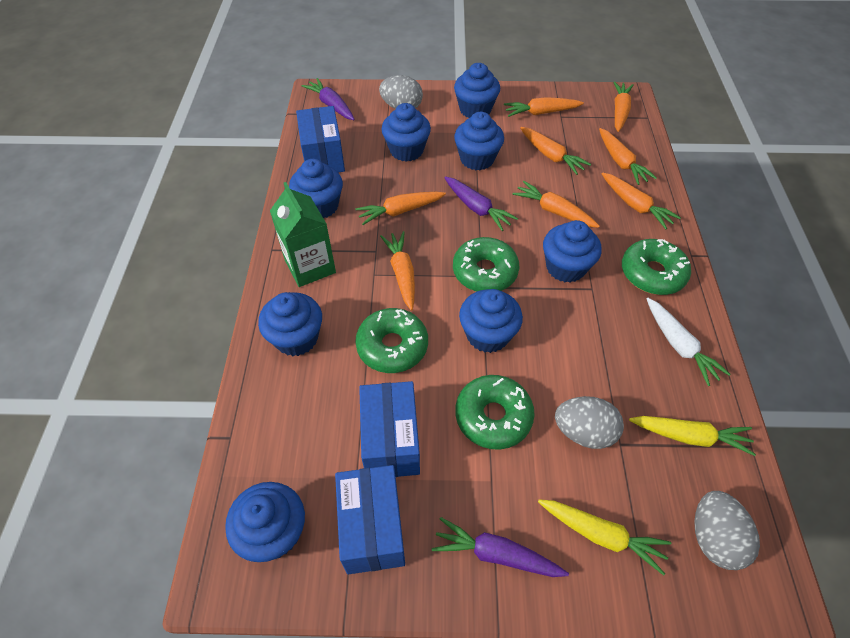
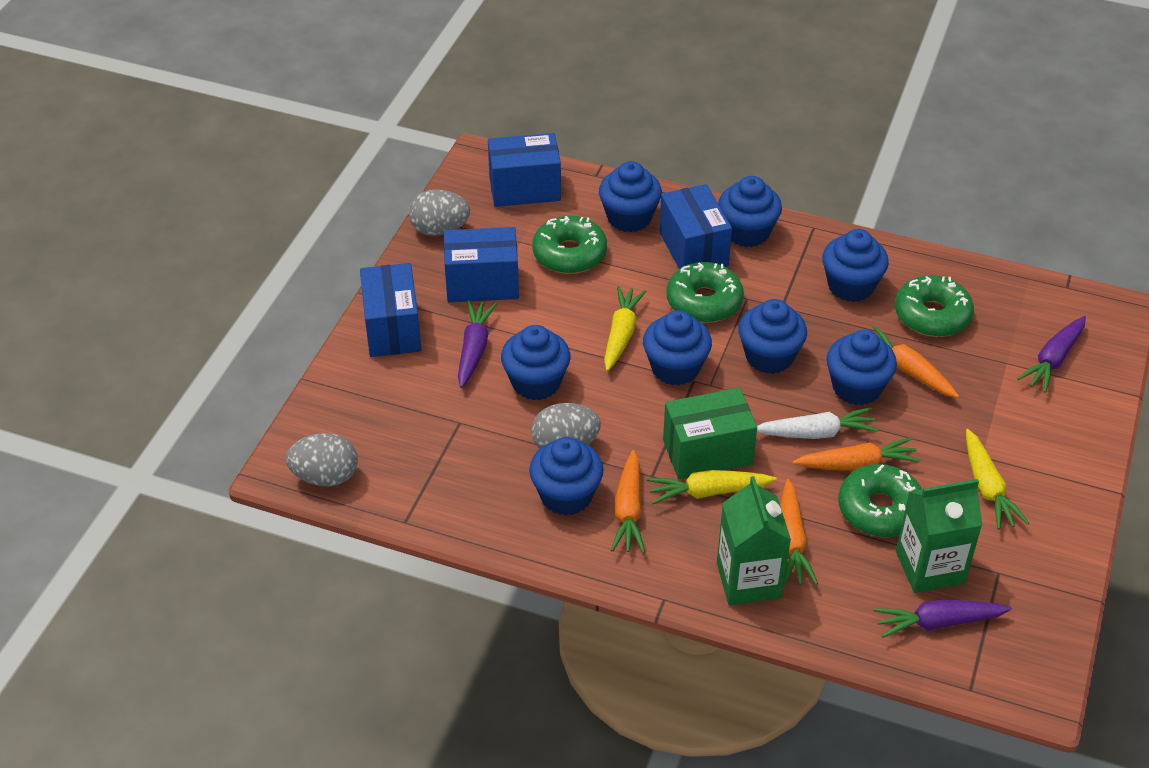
blue box: 3 -> 4
green box: 0 -> 1
green carton: 1 -> 2
orange carrot: 8 -> 4
yellow carrot: 2 -> 3

